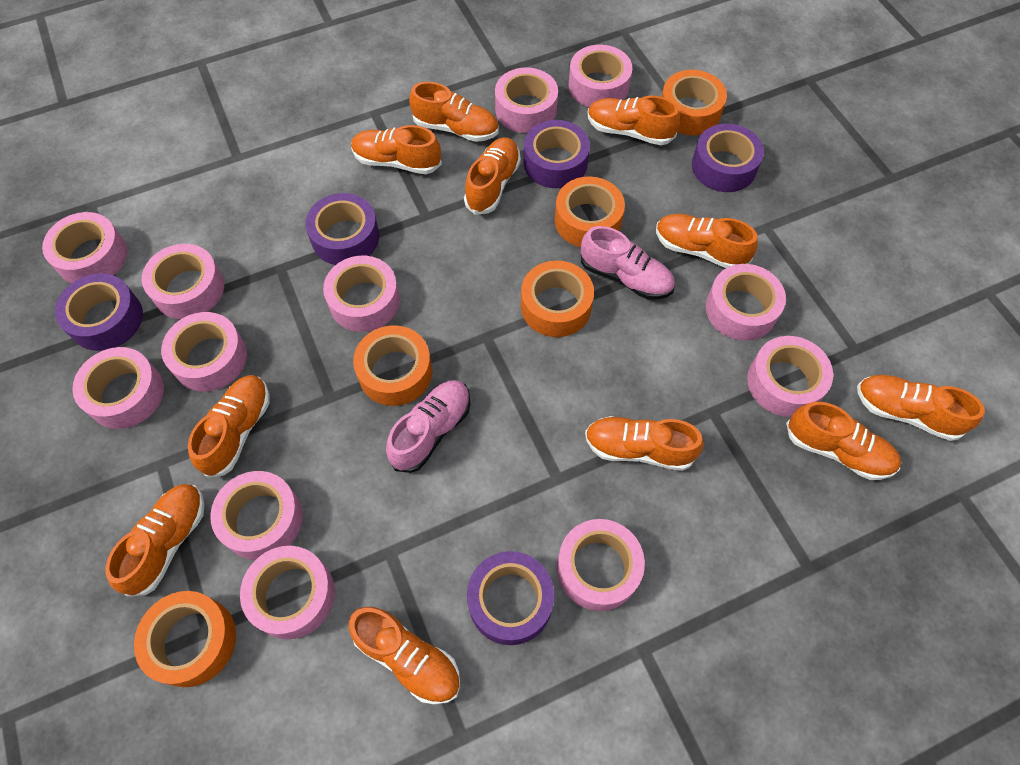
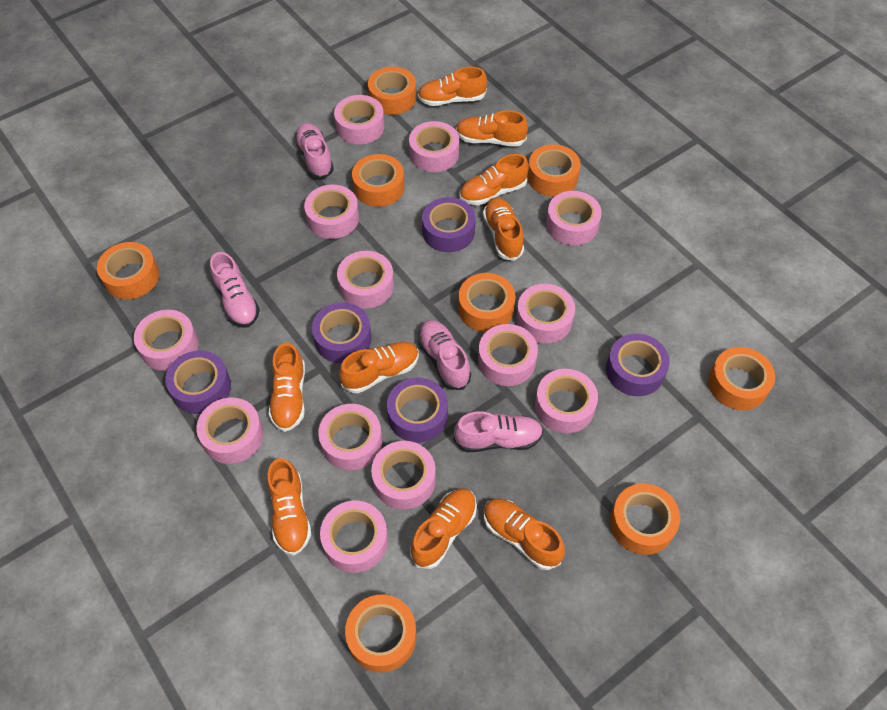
orange shoe: 11 -> 9
orange tape: 5 -> 8
pink shoe: 2 -> 4
pink tape: 12 -> 13

